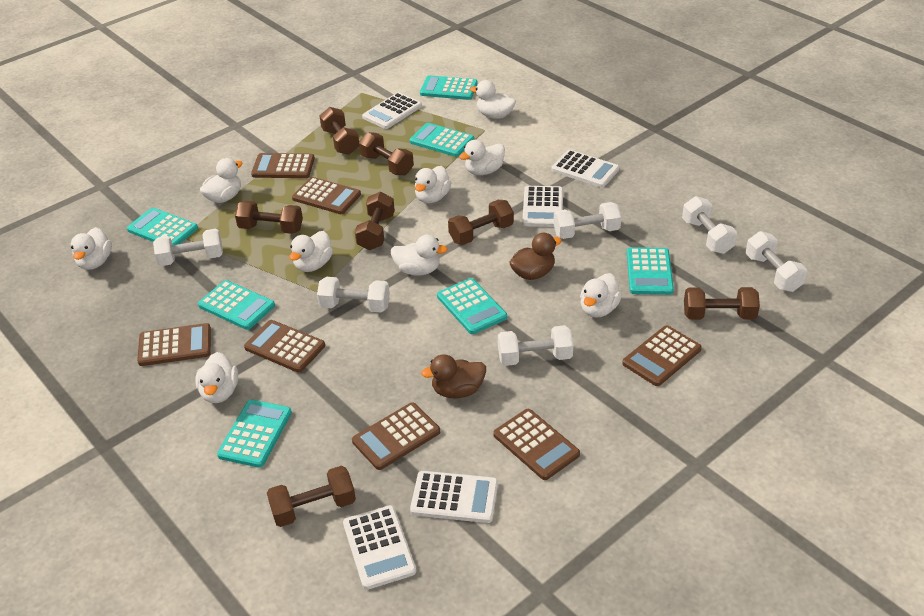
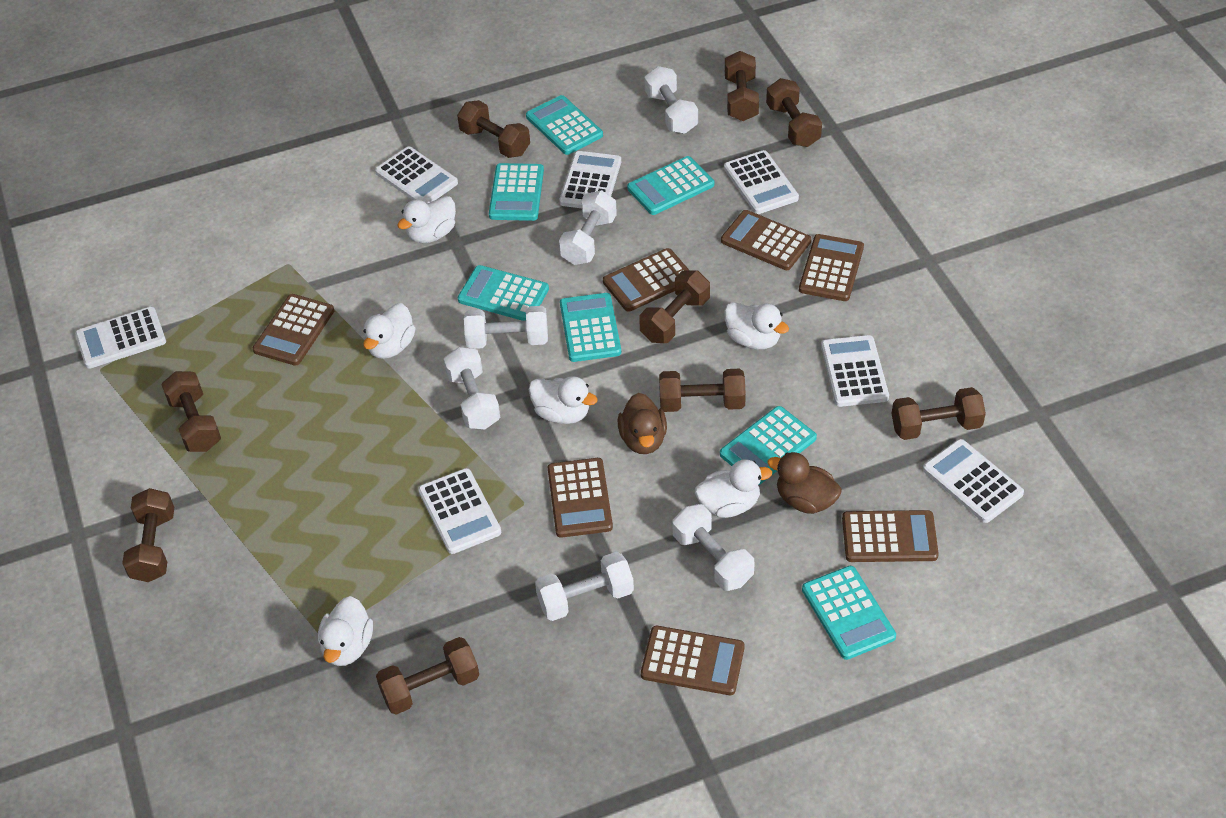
brown dumbbell: 7 -> 9
white calculator: 5 -> 7
white duck: 9 -> 6

